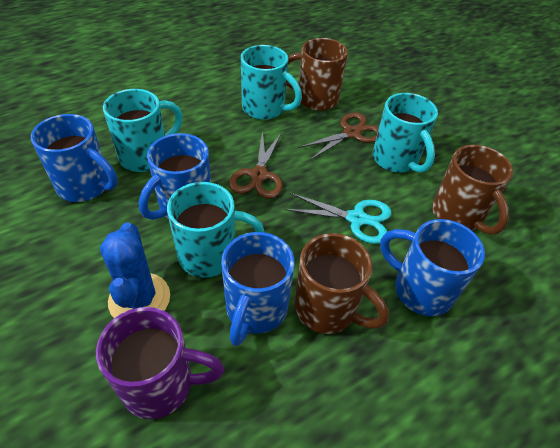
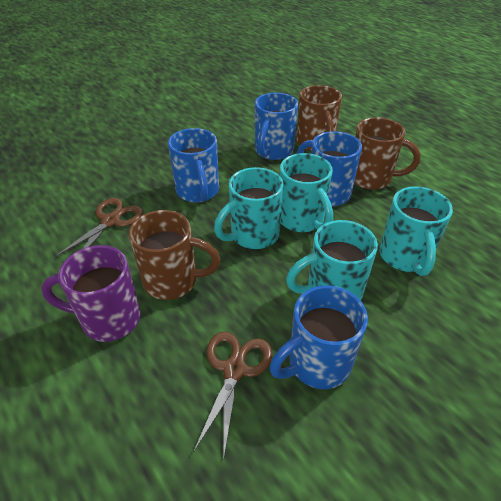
blue cactus: 1 -> 0
turquoise scissors: 1 -> 0

